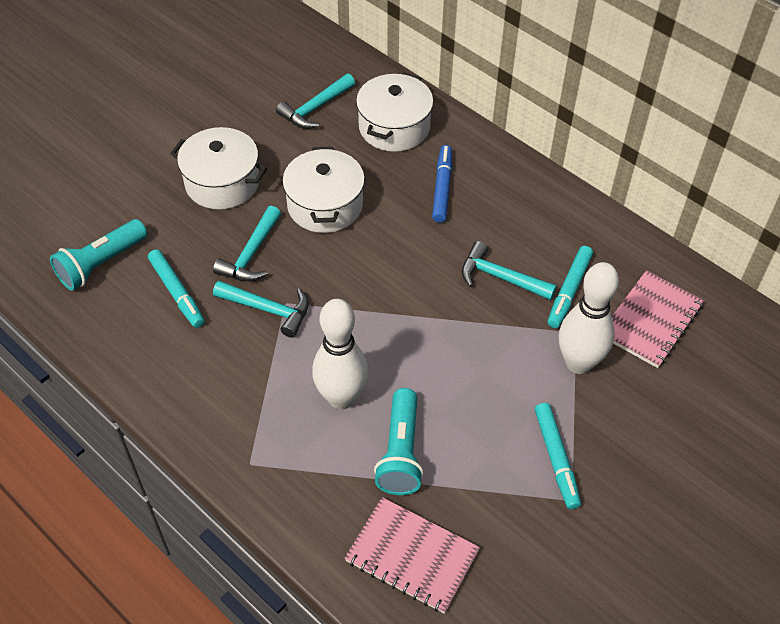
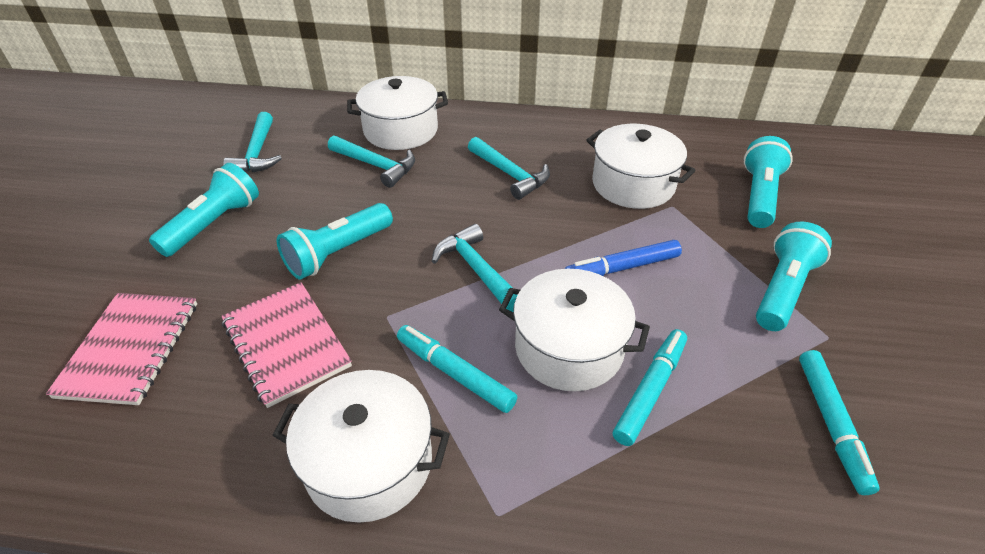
turquoise flashlight: 2 -> 4
white bowling pin: 2 -> 0
white pot: 3 -> 4

